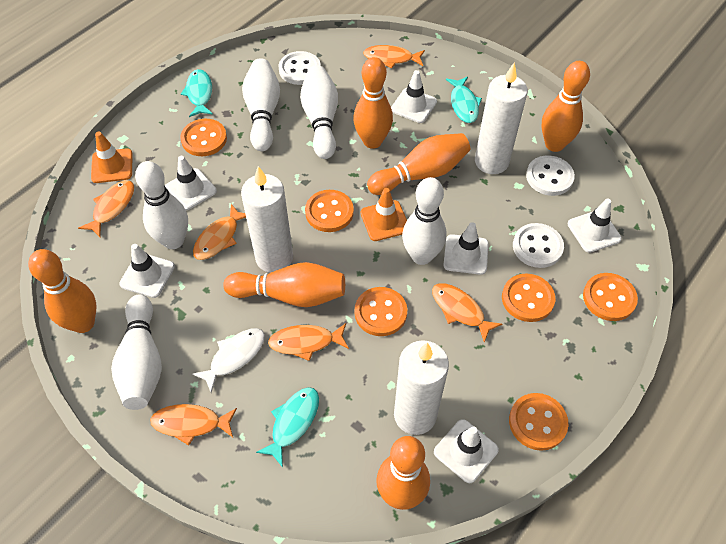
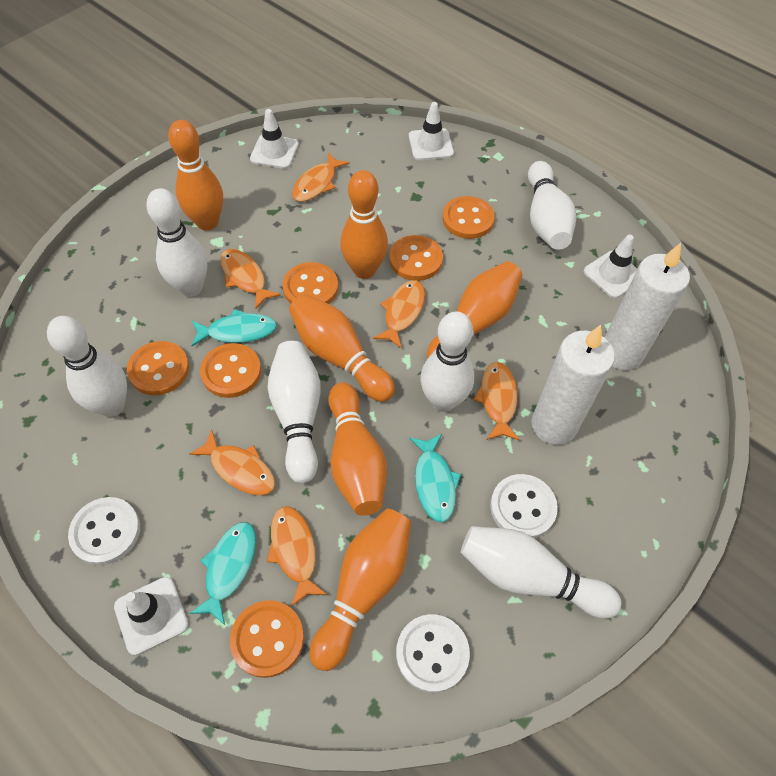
orange traffic cone: 2 -> 0
white bowling pin: 5 -> 6
white candle: 3 -> 2
white fish: 1 -> 0
white traffic cone: 6 -> 4

